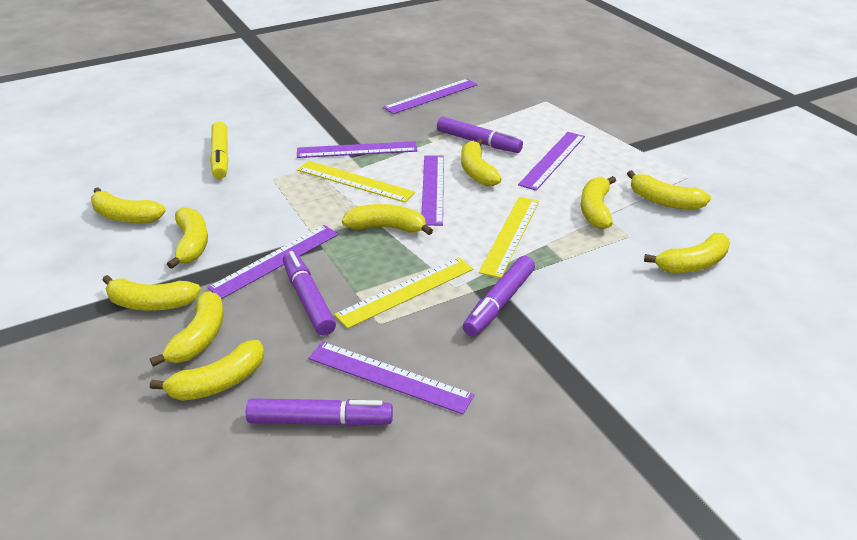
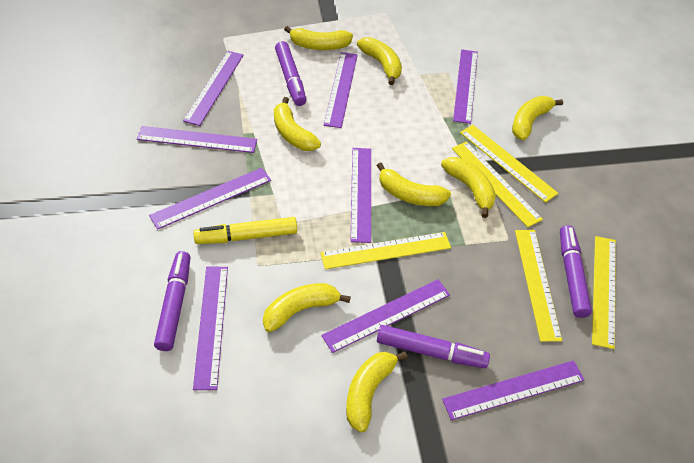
purple ruler: 6 -> 9
yellow banana: 10 -> 8
yellow ruler: 3 -> 5

